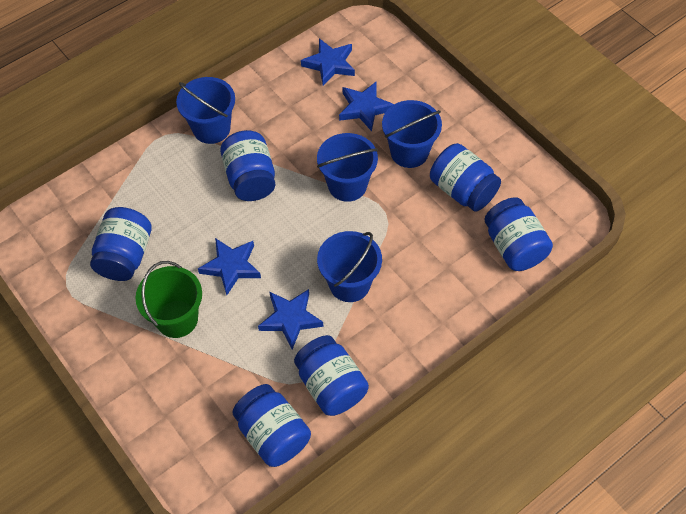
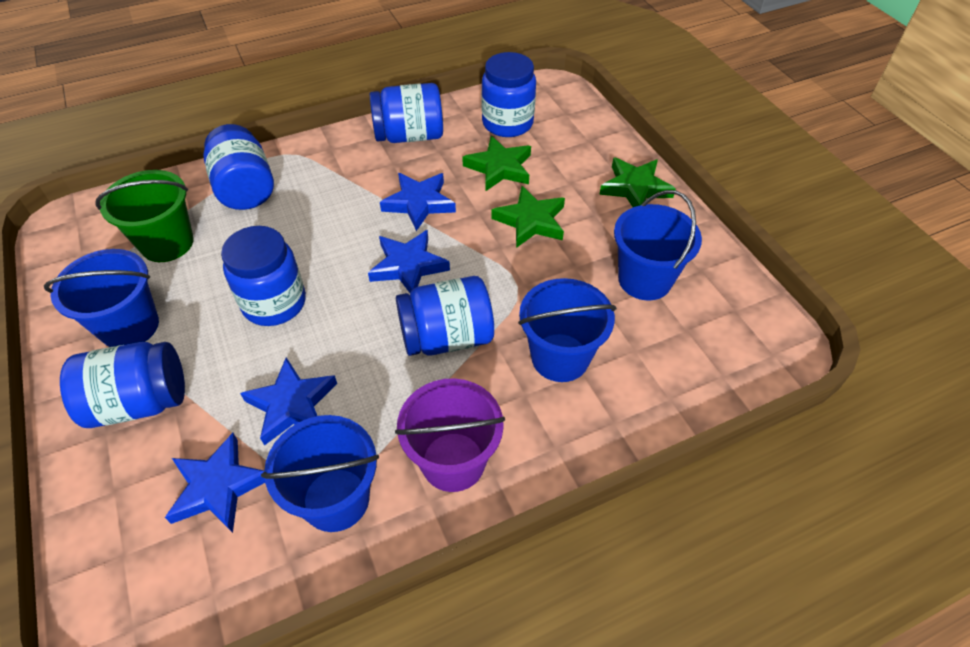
green star: 0 -> 3
purple bucket: 0 -> 1

